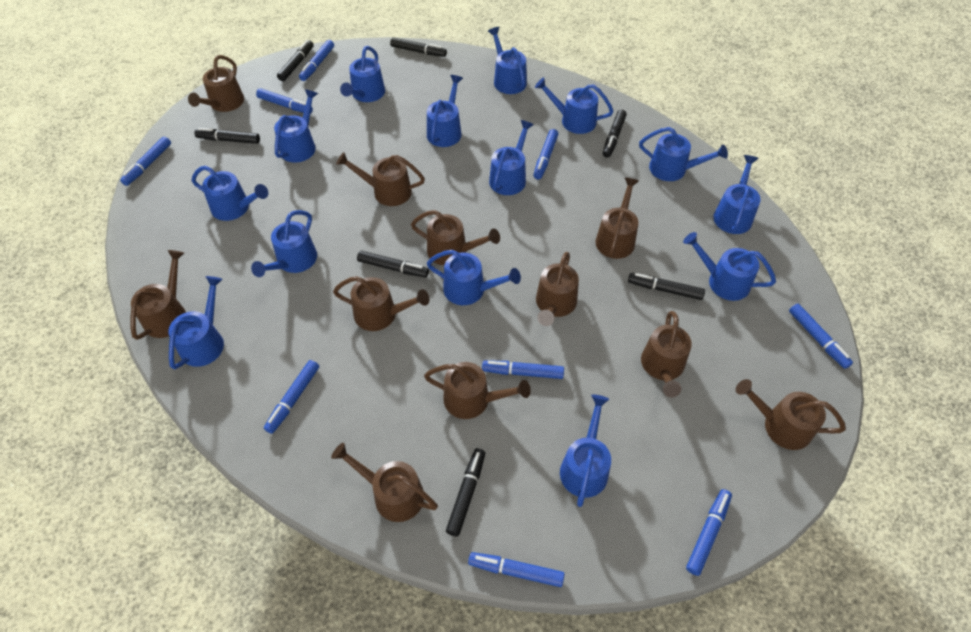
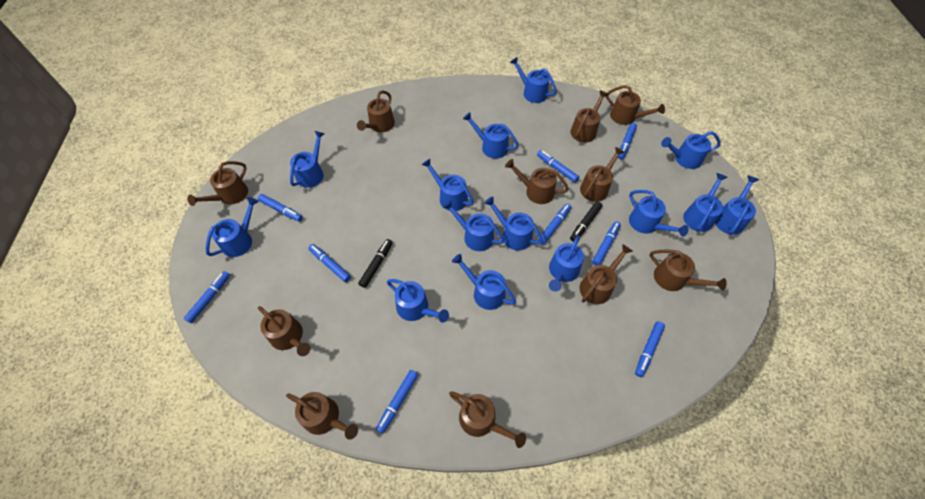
black marker: 7 -> 2

